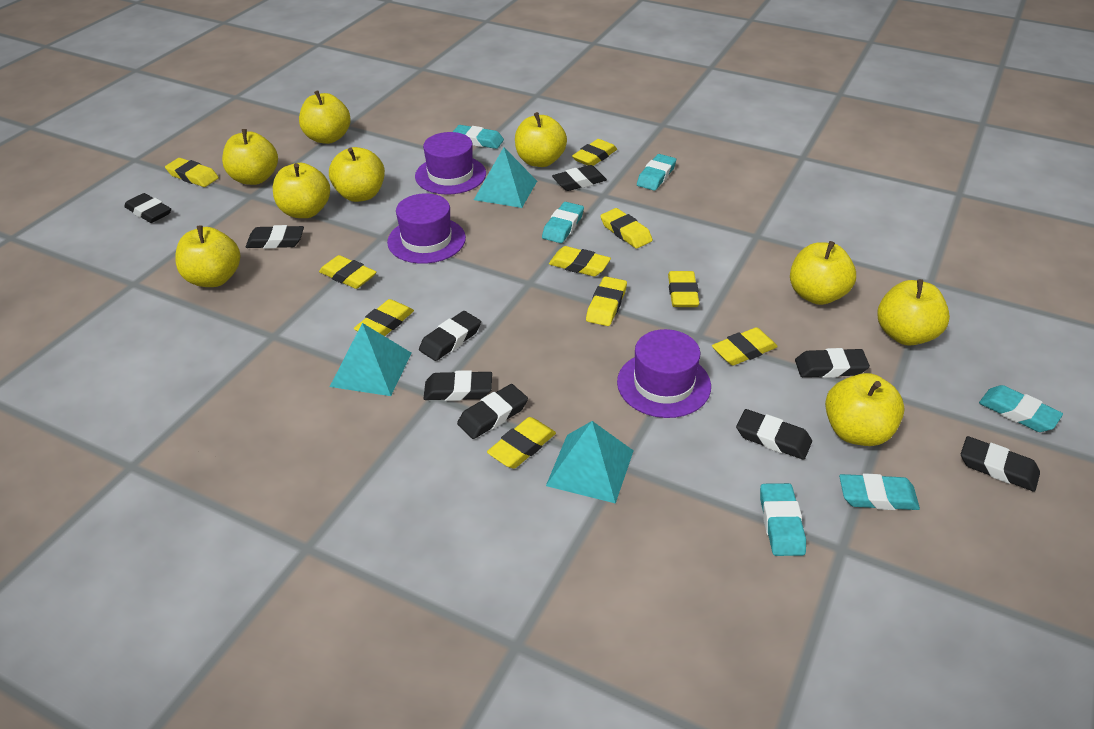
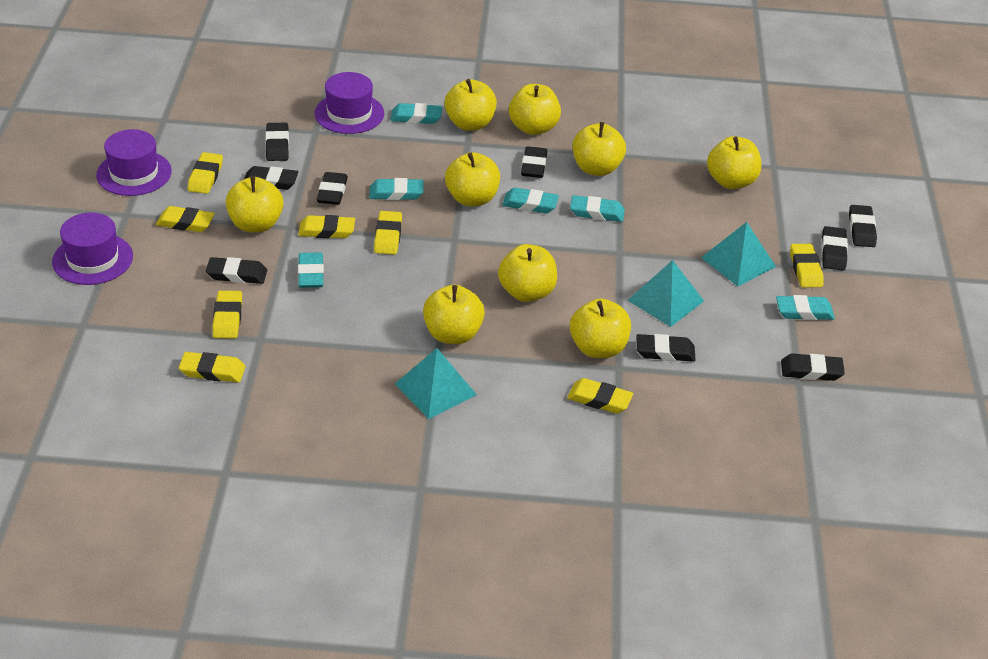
yellow eraser: 10 -> 8

